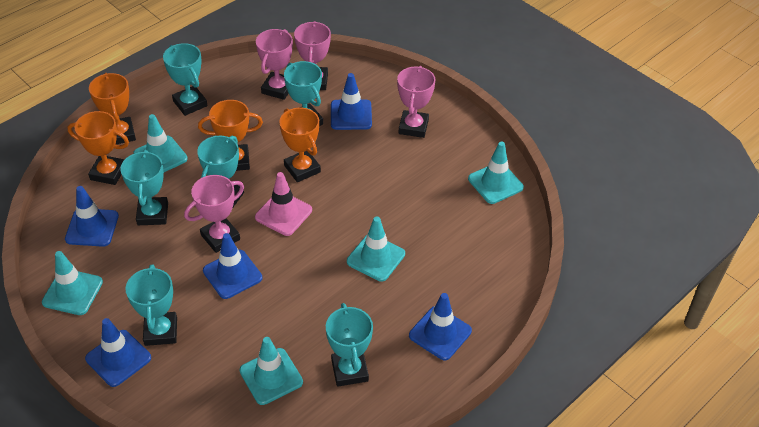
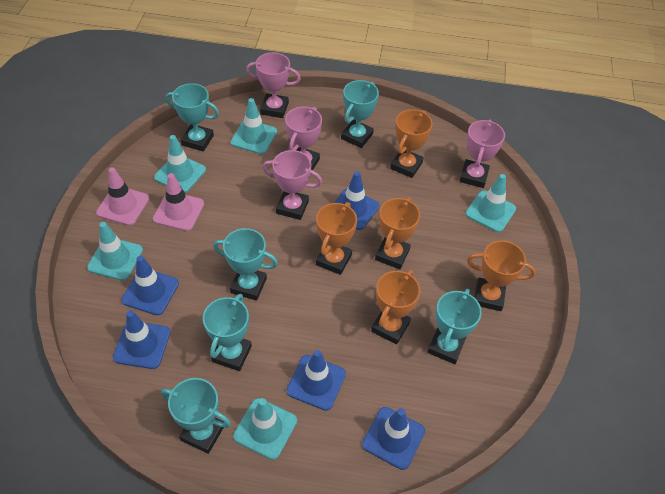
orange trophy: 4 -> 5
pink traffic cone: 1 -> 2

